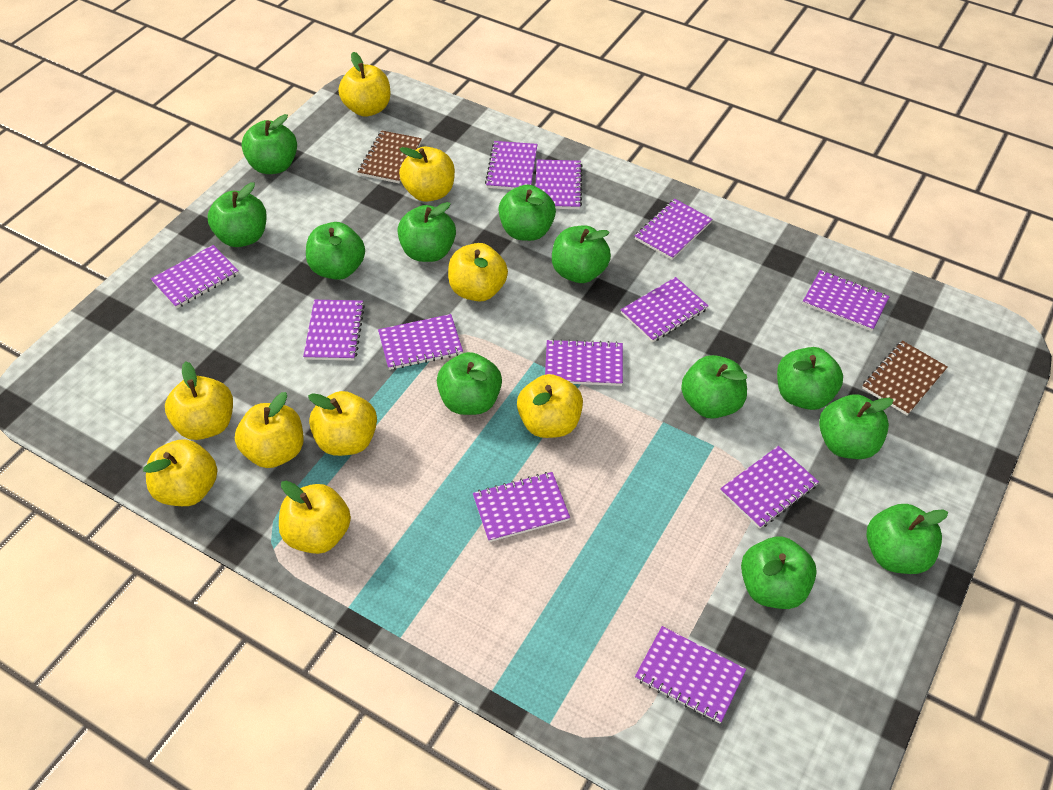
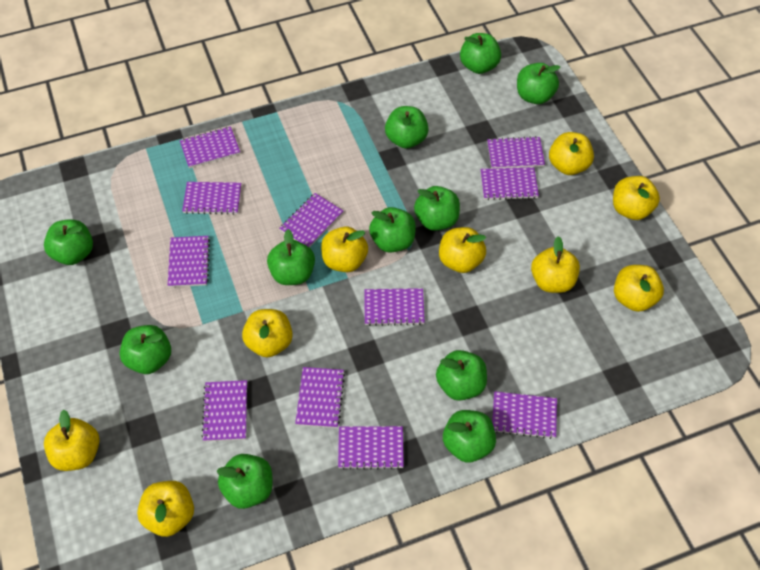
brown notebook: 2 -> 0
green apple: 12 -> 11
purple notebook: 12 -> 11

